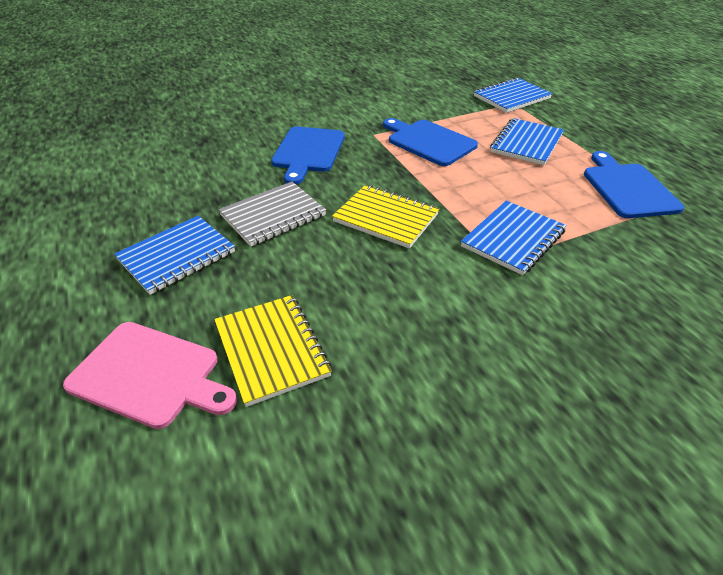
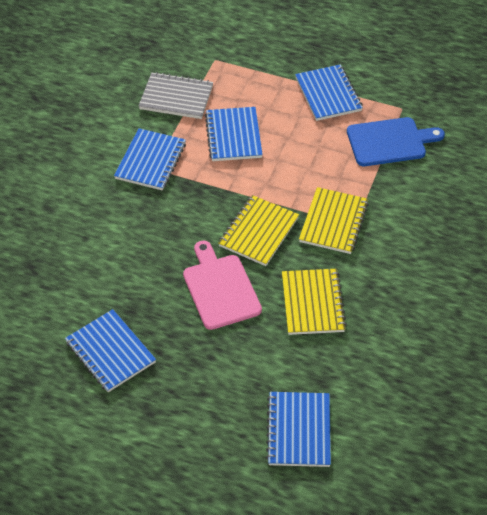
blue cutting board: 3 -> 1
blue notebook: 4 -> 5
yellow notebook: 2 -> 3

